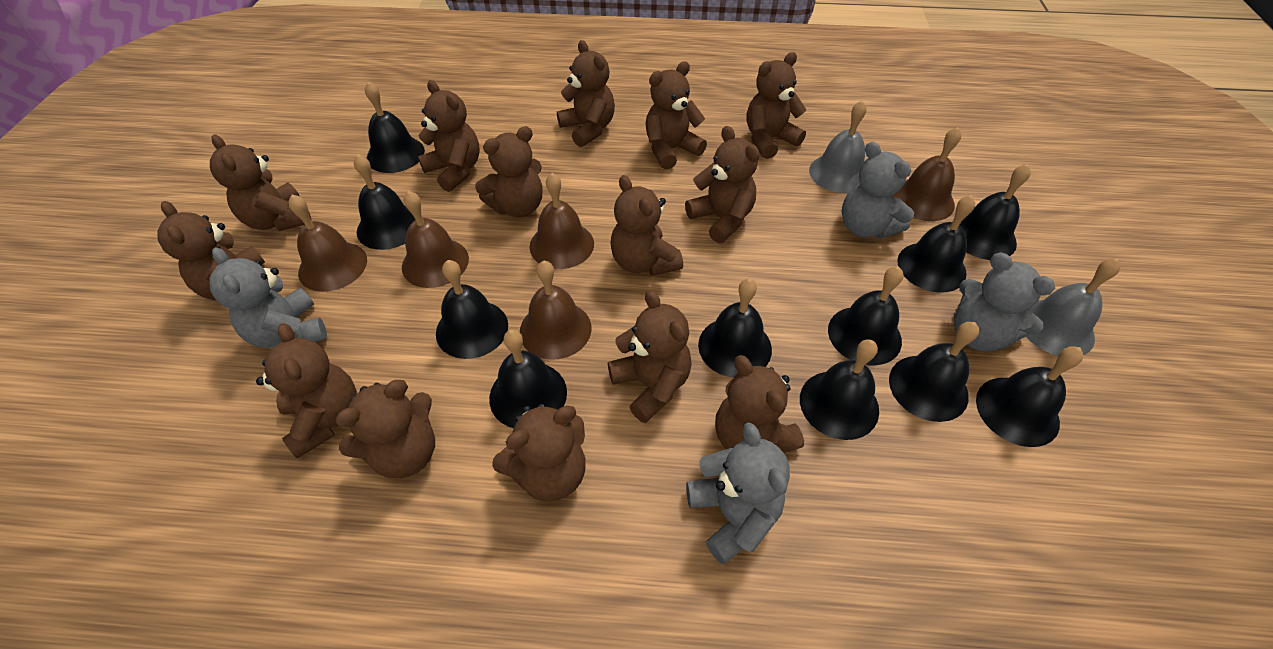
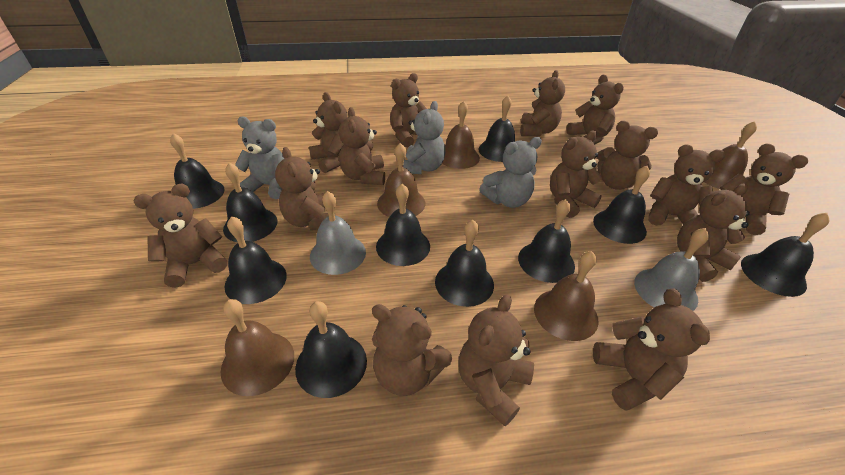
black bell: 11 -> 10
brown teddy bear: 14 -> 15
grey teddy bear: 4 -> 3

